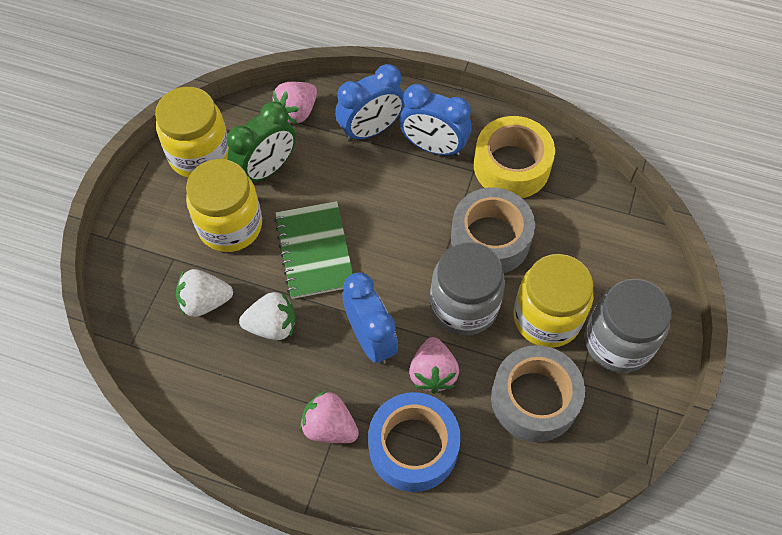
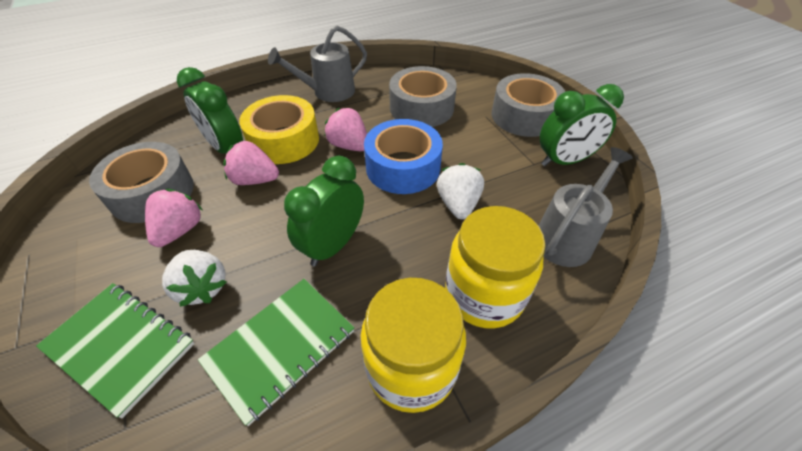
blue clock: 3 -> 0
green clock: 1 -> 3
green notebook: 1 -> 2
grey jar: 2 -> 0
grey tape: 2 -> 3
grey watering can: 0 -> 2
yellow jar: 3 -> 2

